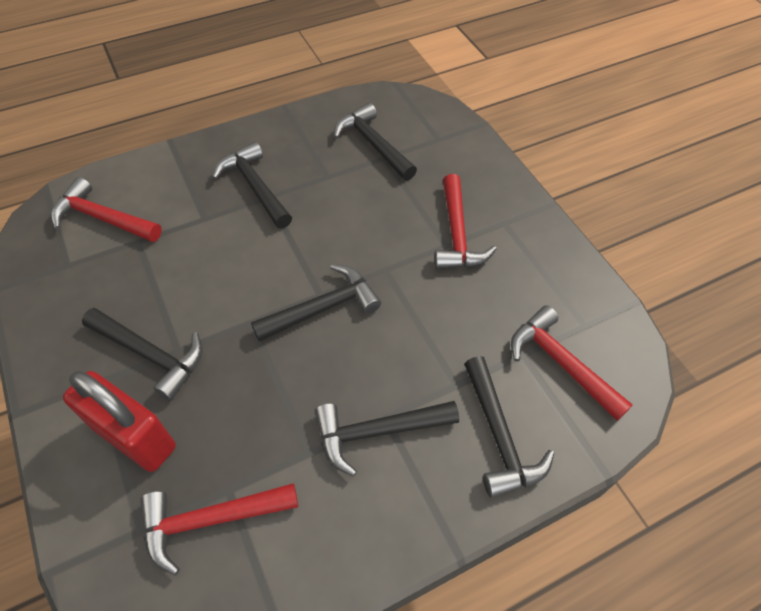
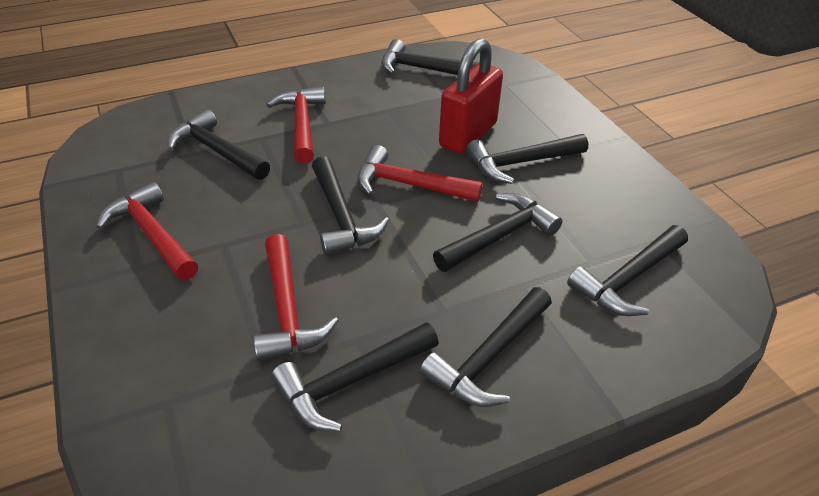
black hammer: 6 -> 8

